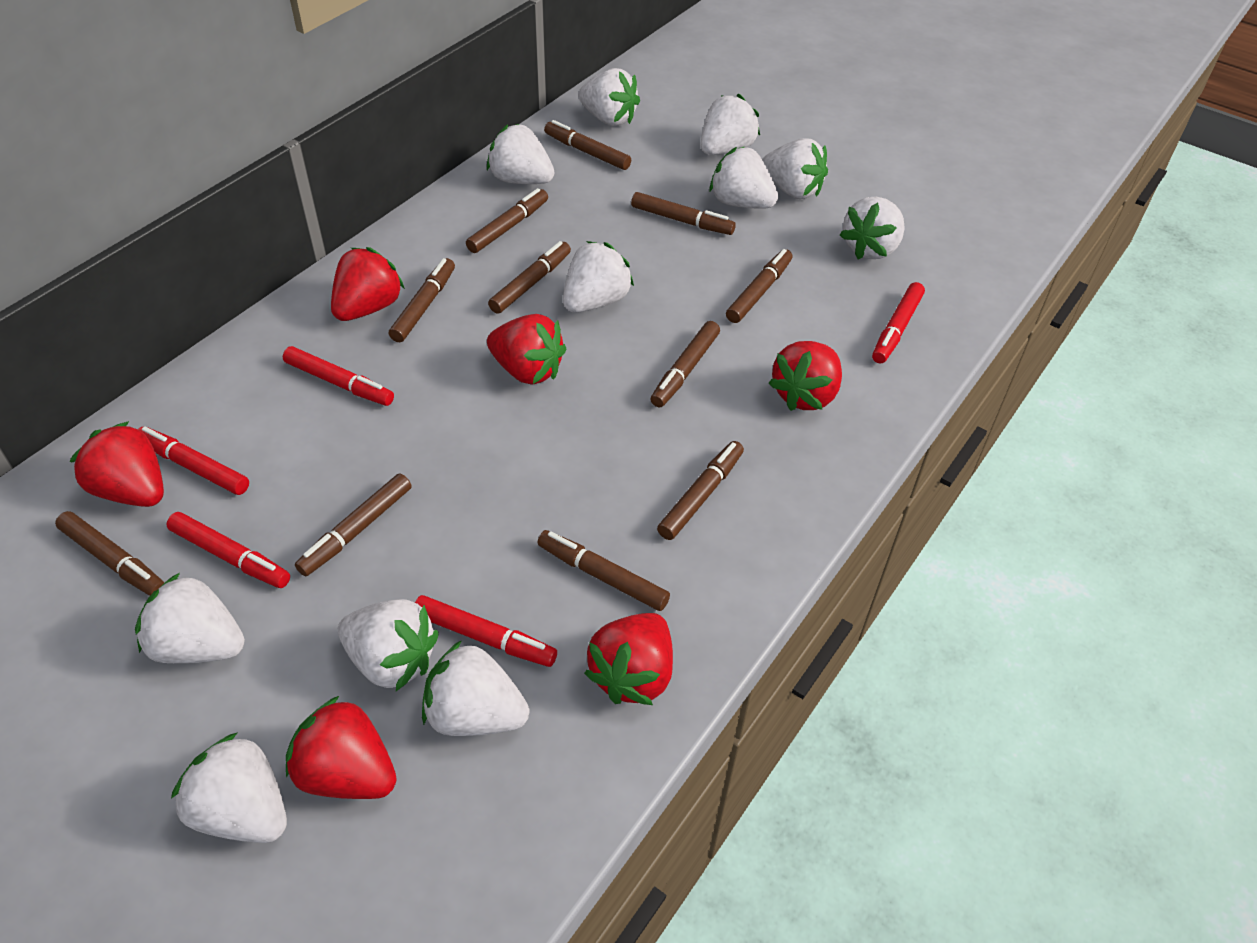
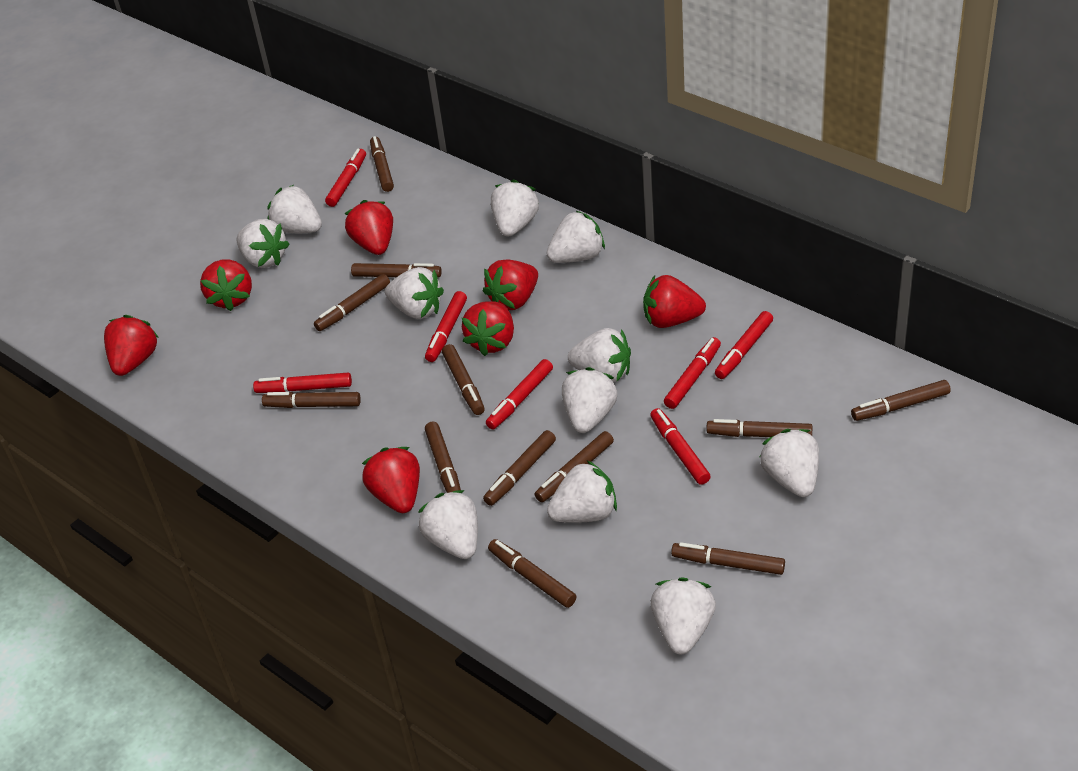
brown marker: 11 -> 12
red marker: 5 -> 7
red strawberry: 6 -> 7

